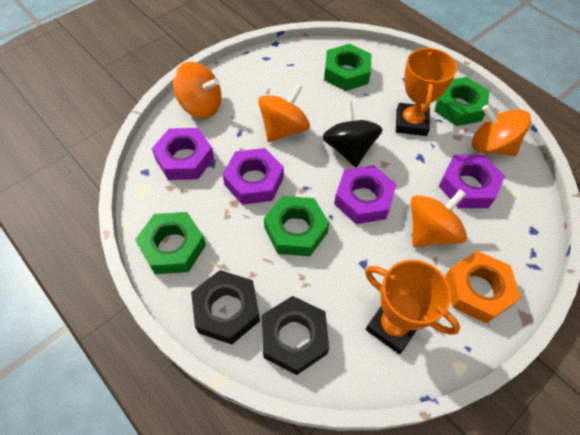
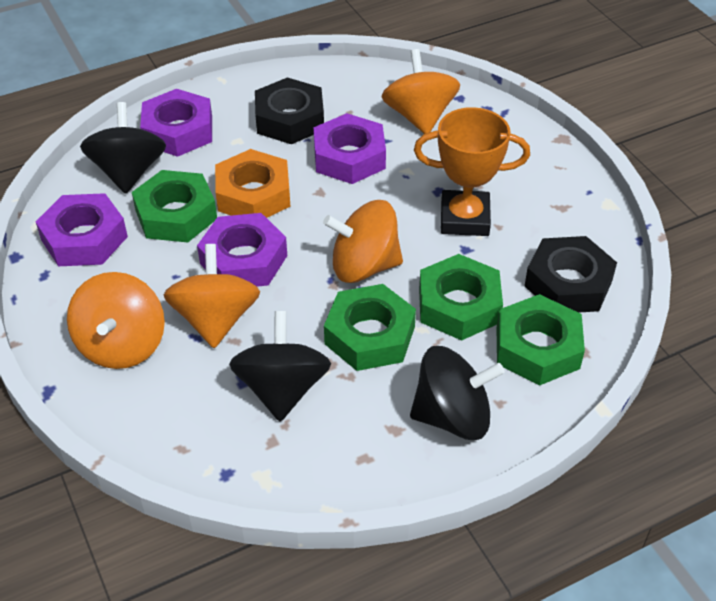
black spinning top: 1 -> 3
orange trophy: 2 -> 1

